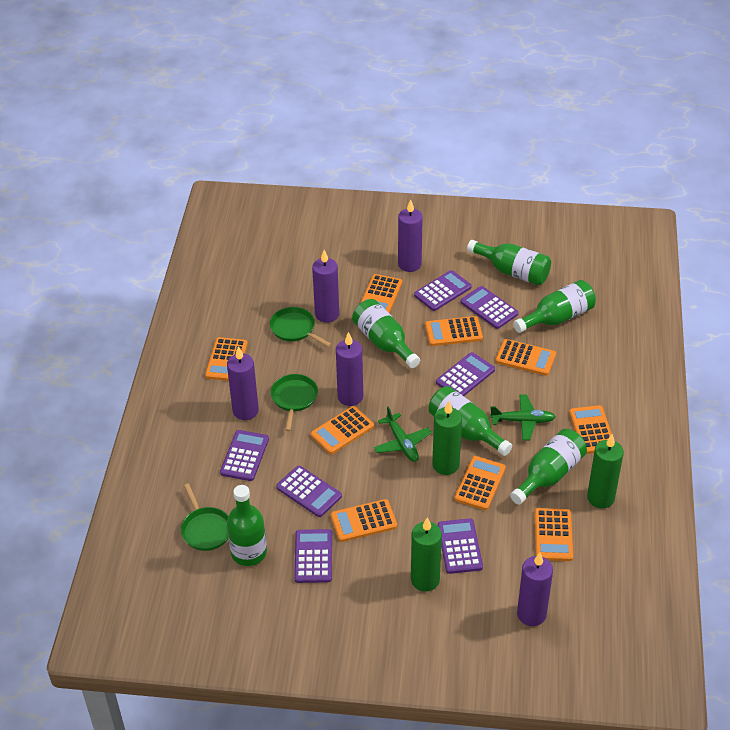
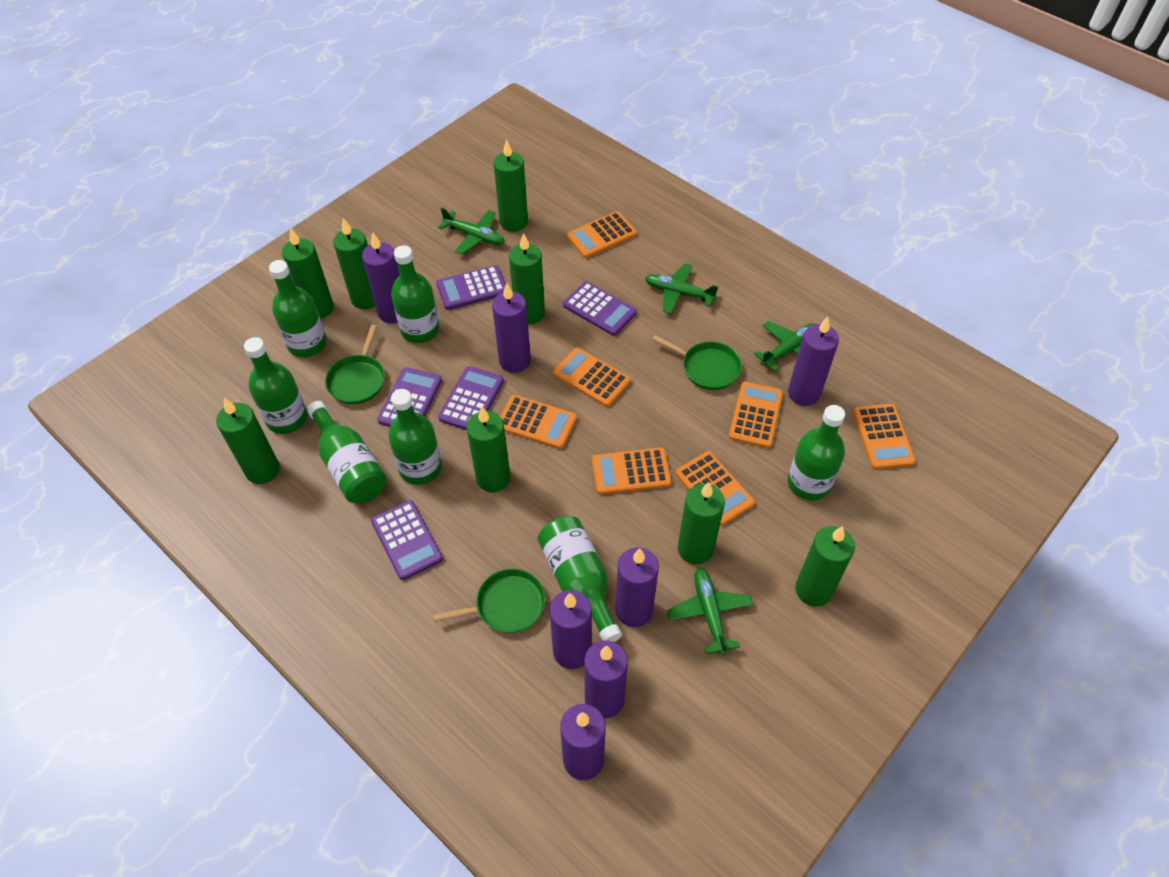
green bottle: 6 -> 7
green candle: 3 -> 8
green plane: 2 -> 4
orange calculator: 9 -> 7
purple calculator: 7 -> 5
purple candle: 5 -> 7

